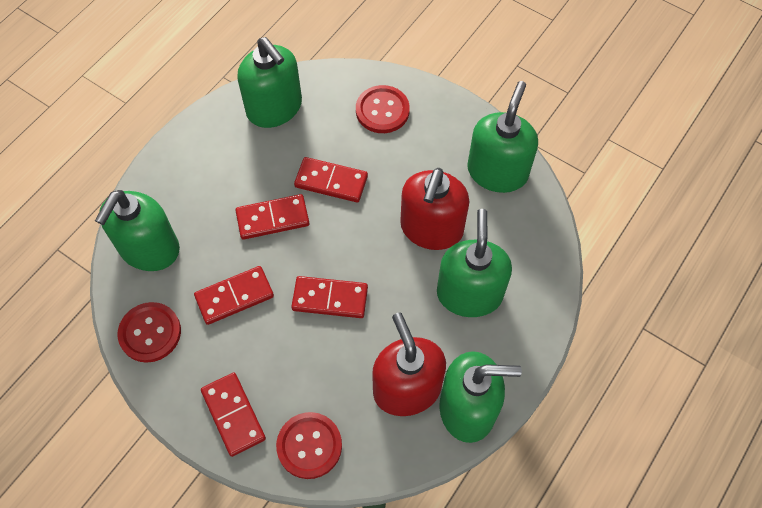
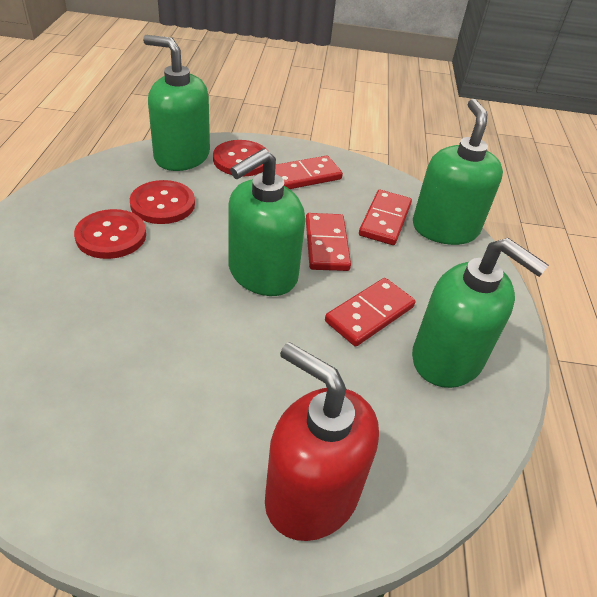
green soap dispenser: 5 -> 4
red domino: 5 -> 4
red soap dispenser: 2 -> 1

